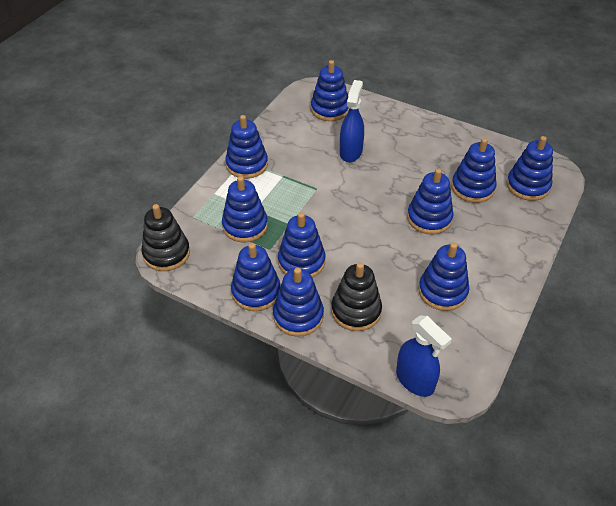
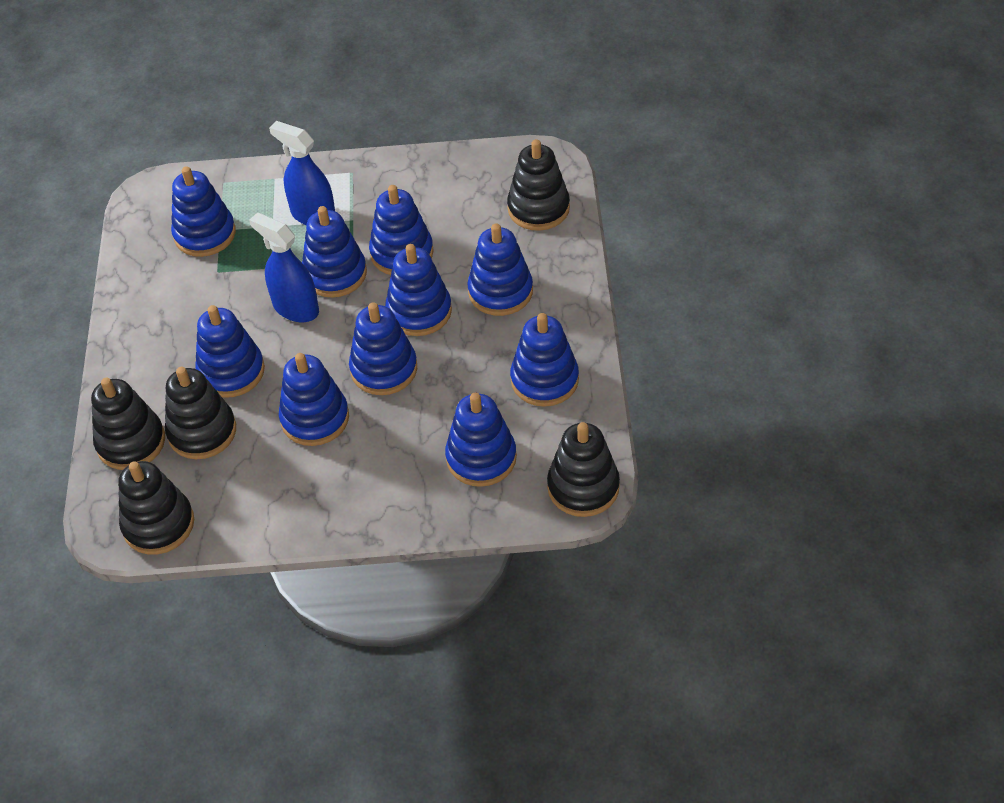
black stacking toy: 2 -> 5

